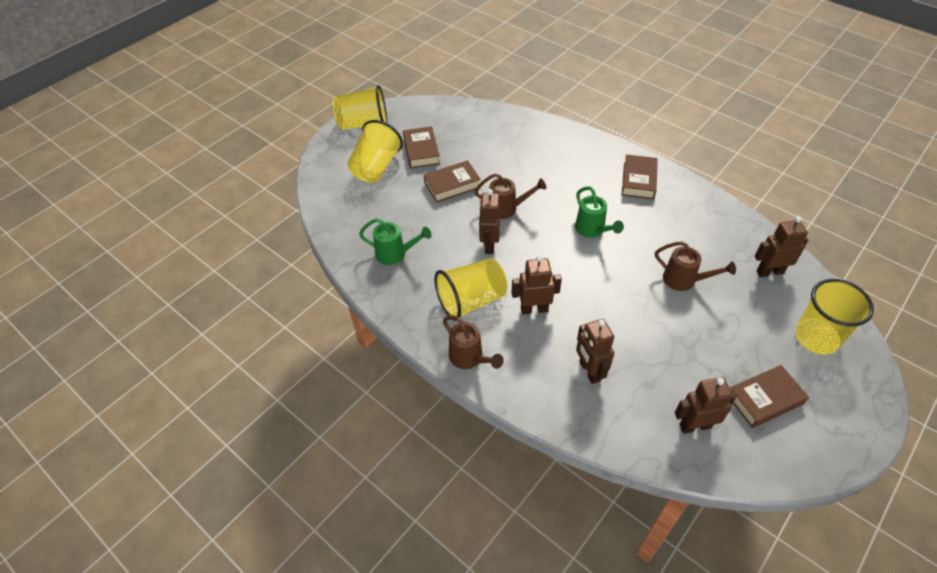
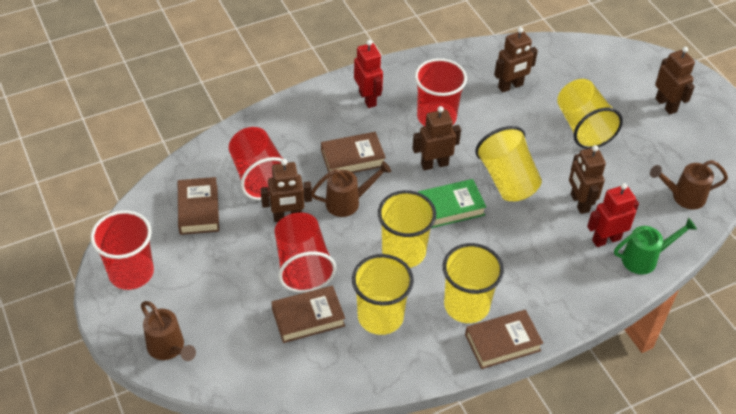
green book: 0 -> 1
green watering can: 2 -> 1
red cup: 0 -> 4
red robot: 0 -> 2
yellow cup: 4 -> 5

